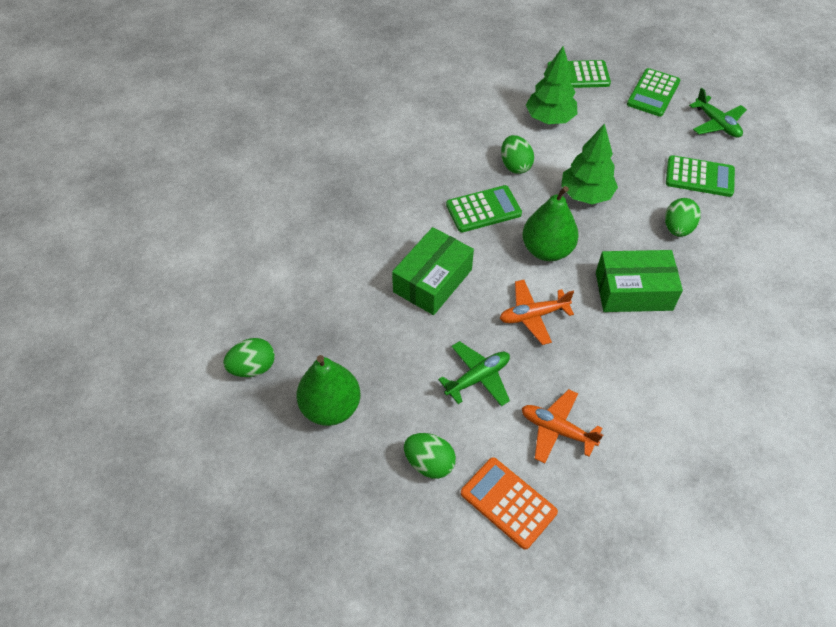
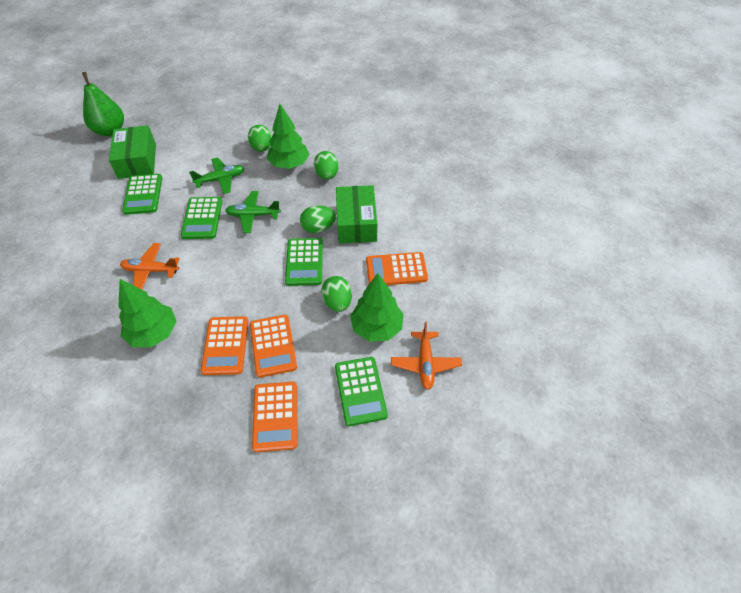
green pear: 2 -> 1
green tree: 2 -> 3
orange calculator: 1 -> 4

